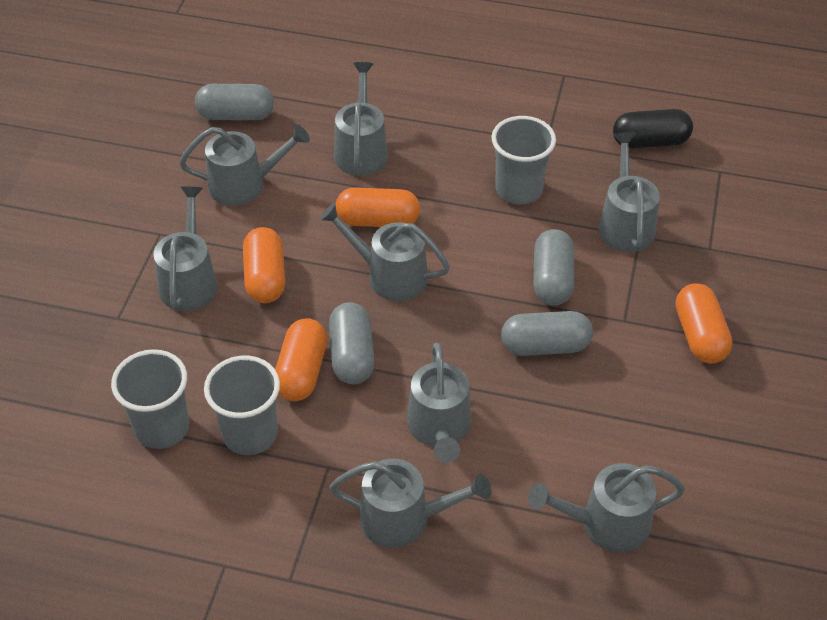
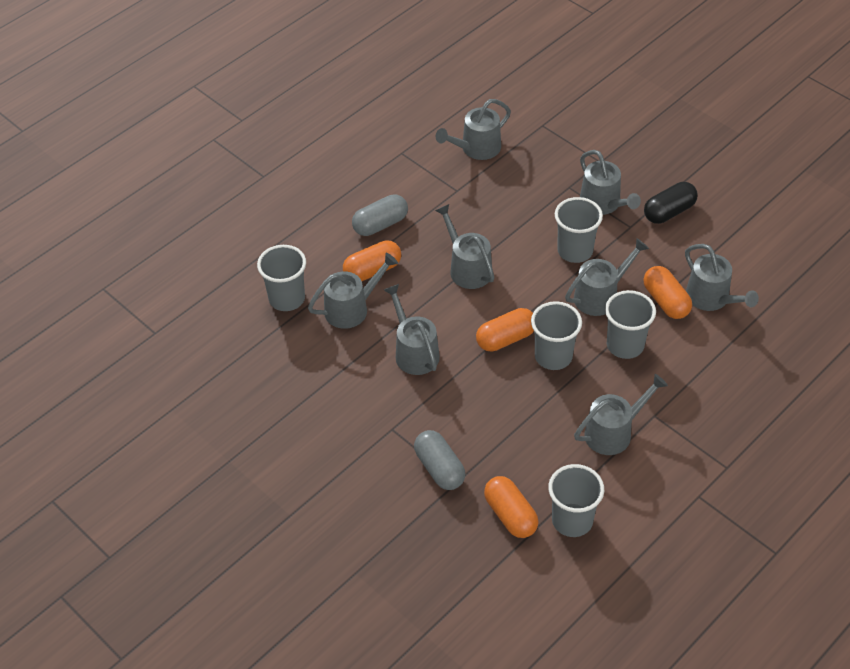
grey capsule: 4 -> 2
grey cup: 3 -> 5

